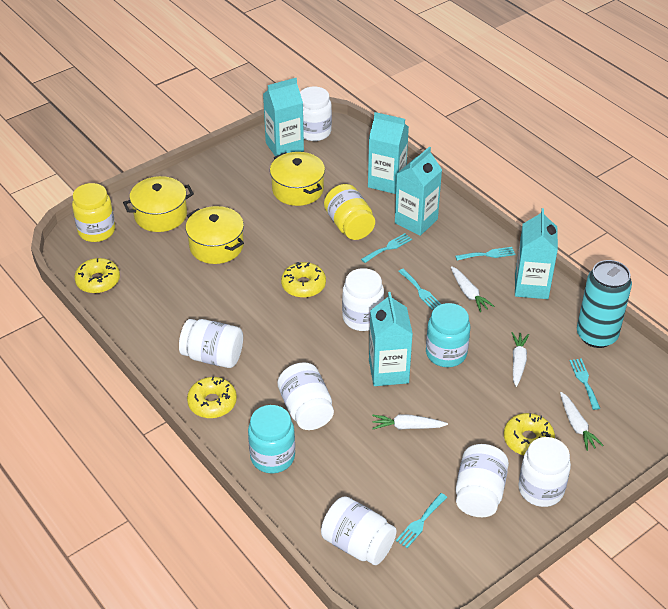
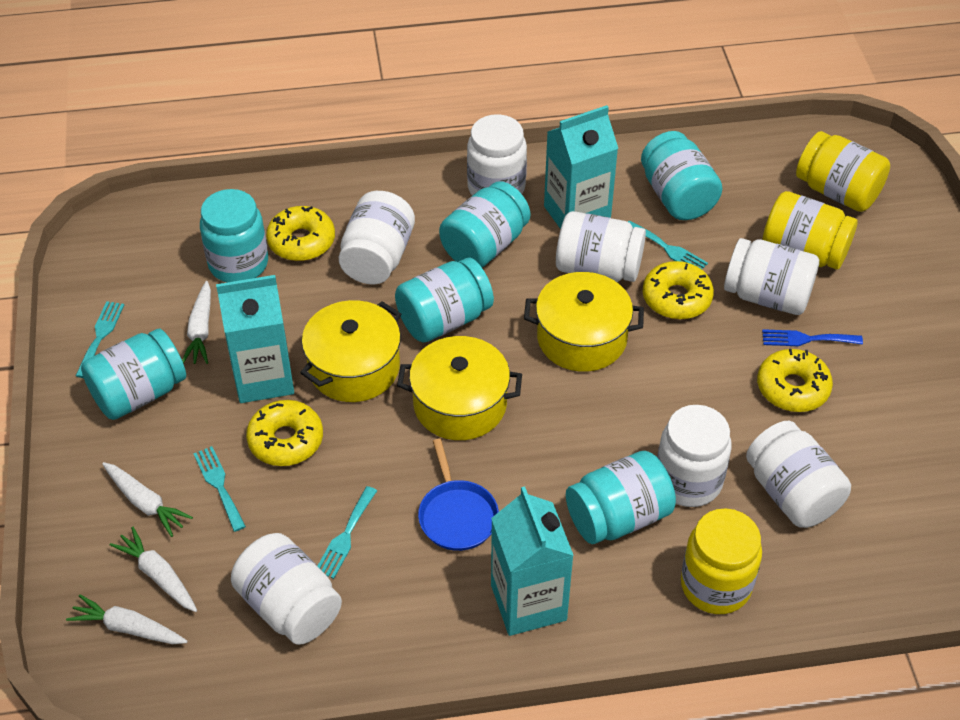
blue fork: 0 -> 1
blue pan: 0 -> 1
turquoise can: 1 -> 0
turquoise carton: 5 -> 3
turquoise fork: 5 -> 4
turquoise jar: 2 -> 6
yellow jar: 2 -> 3

